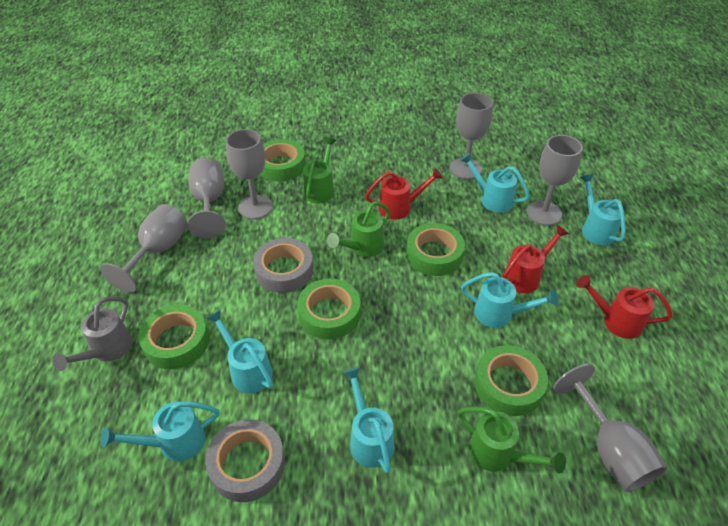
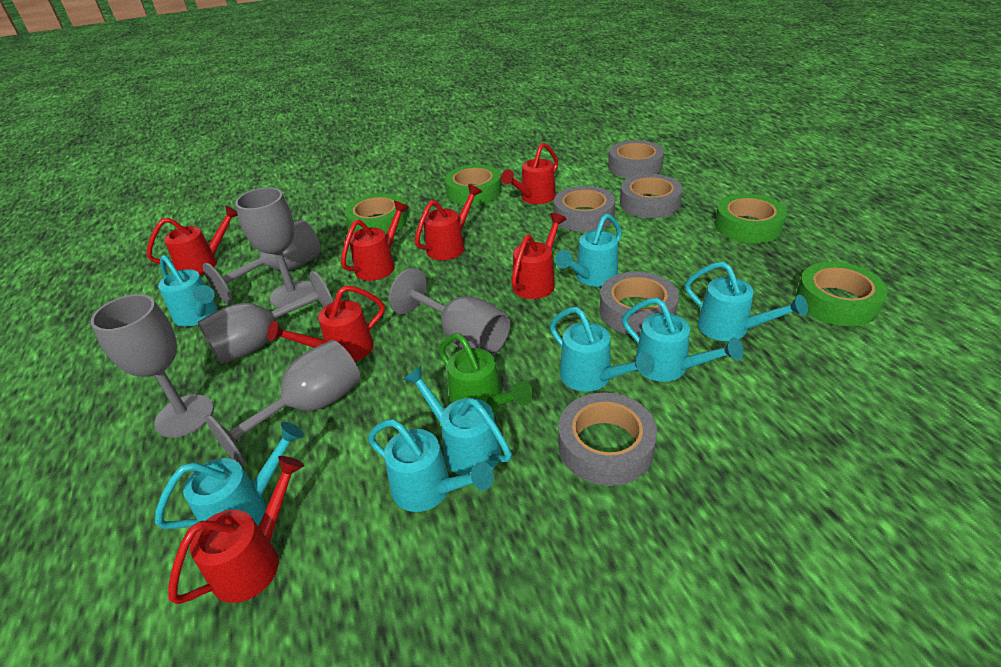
green tape: 5 -> 4
green watering can: 3 -> 1
grey tape: 2 -> 5
grey watering can: 1 -> 0
red watering can: 3 -> 7
turquoise watering can: 6 -> 8

